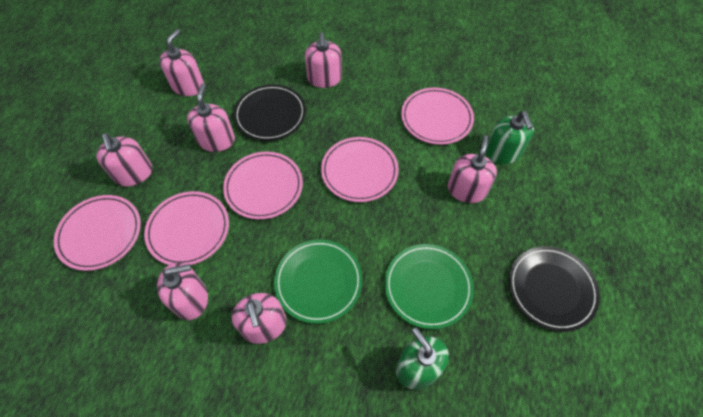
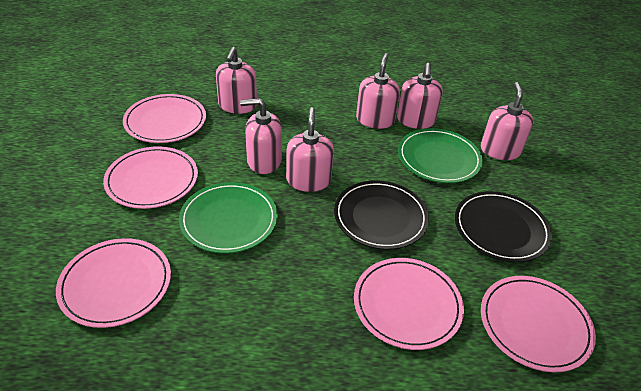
green soap dispenser: 2 -> 0
pink soap dispenser: 7 -> 6

